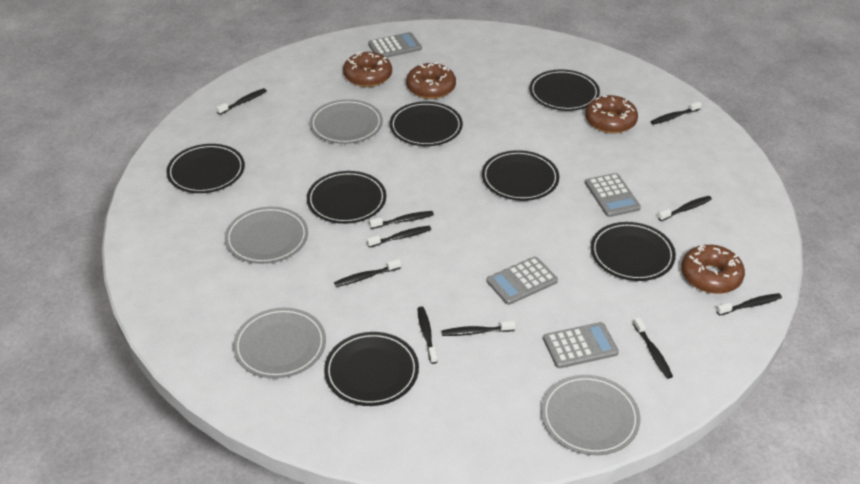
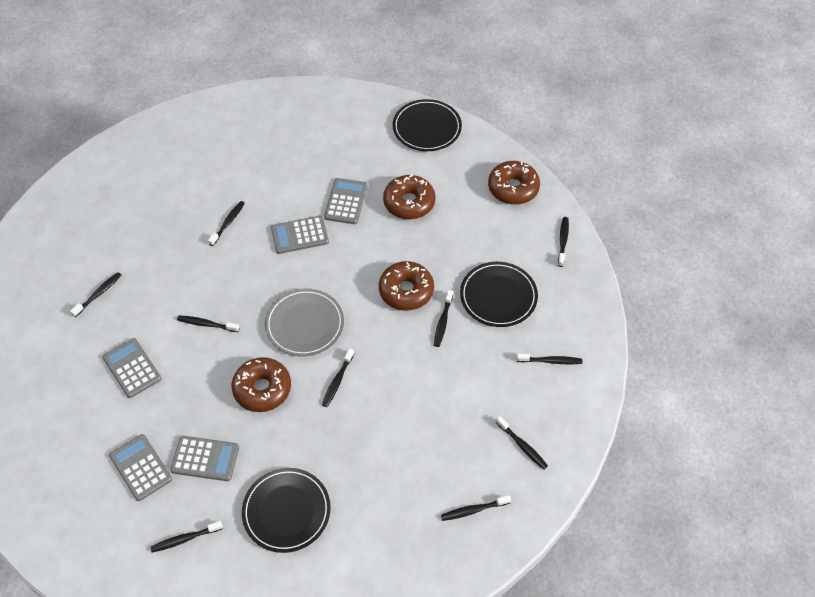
black plate: 7 -> 3
grey calculator: 4 -> 5
grey plate: 4 -> 1

